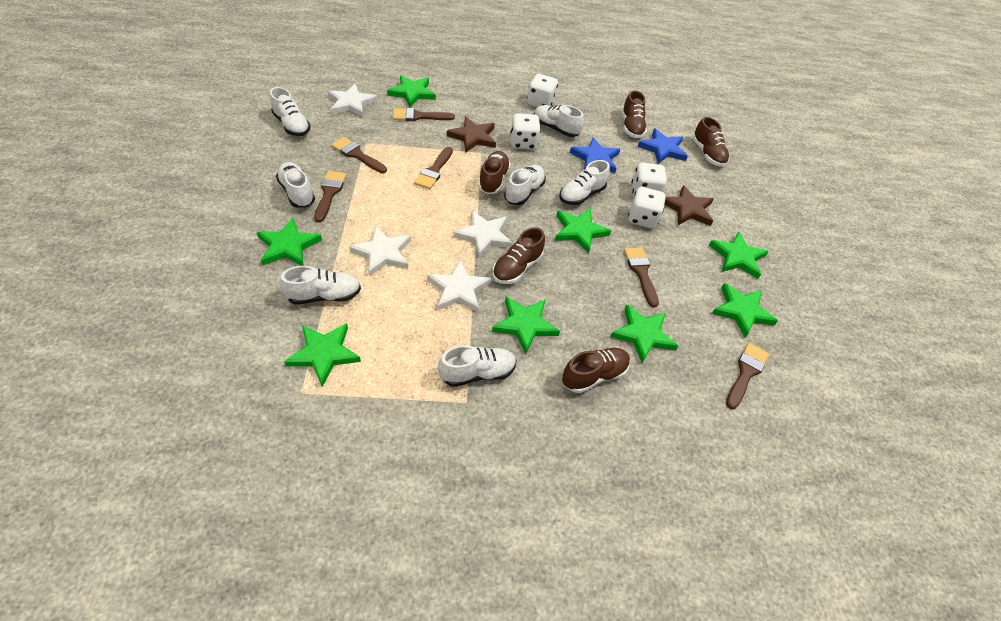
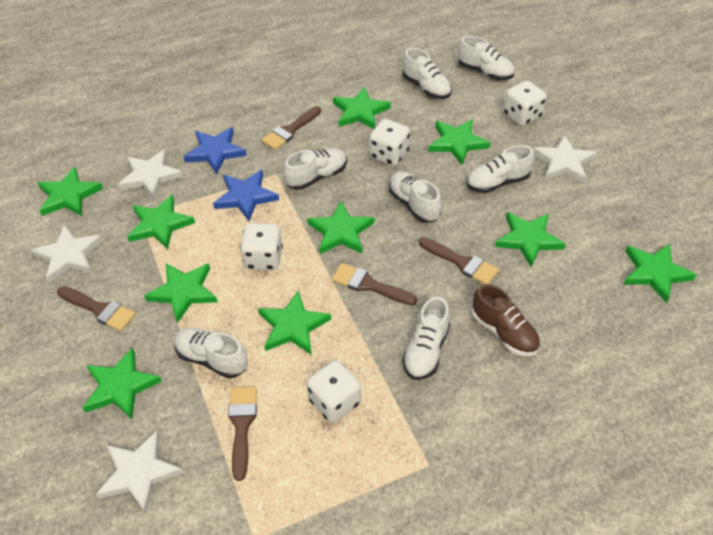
brown brush: 6 -> 5
brown shoe: 5 -> 1
brown star: 2 -> 0
green star: 8 -> 10

